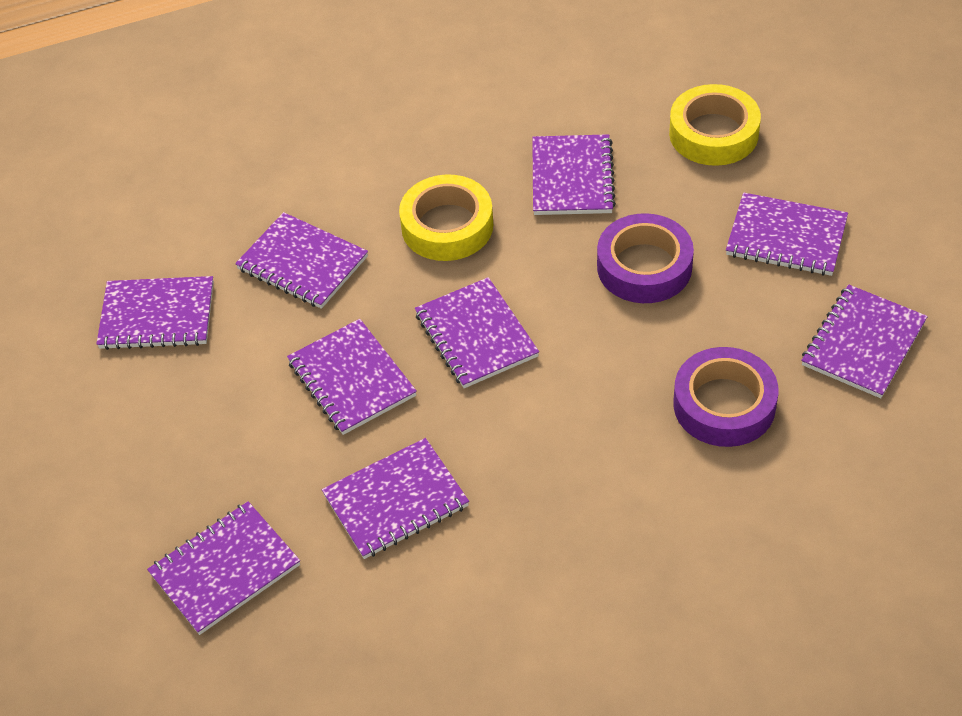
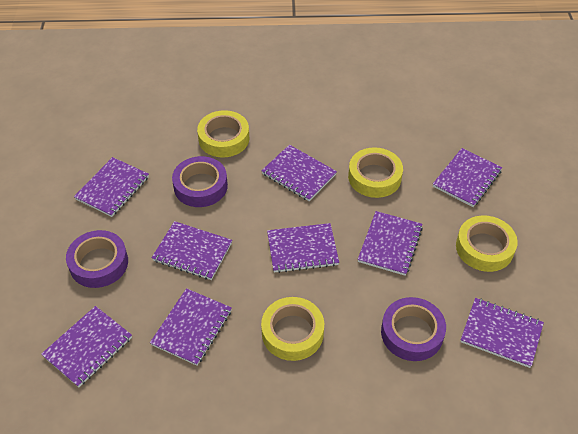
purple tape: 2 -> 3
yellow tape: 2 -> 4

